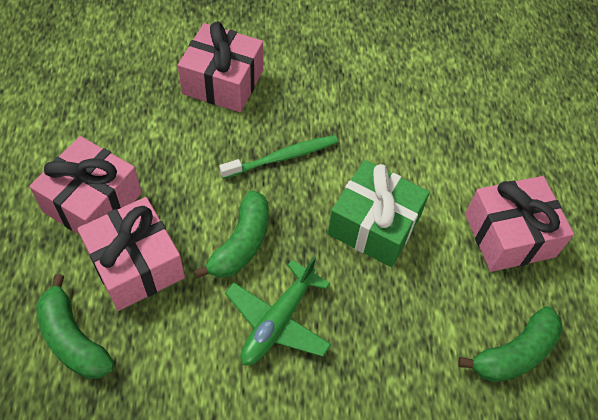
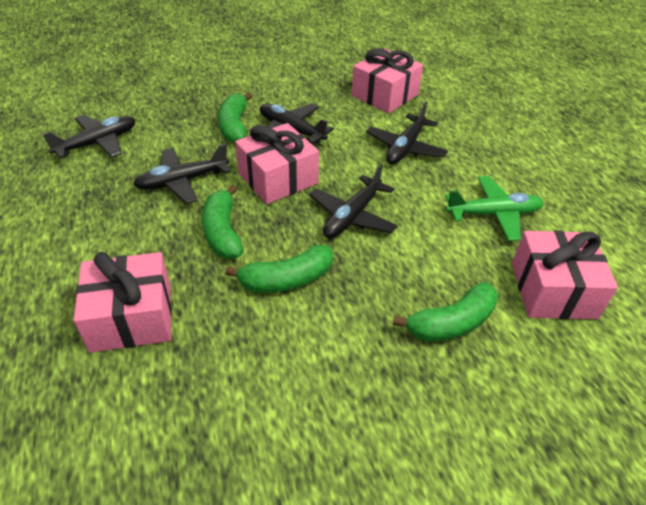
black plane: 0 -> 5
green banana: 3 -> 4
green gift: 1 -> 0
green toothbrush: 1 -> 0

